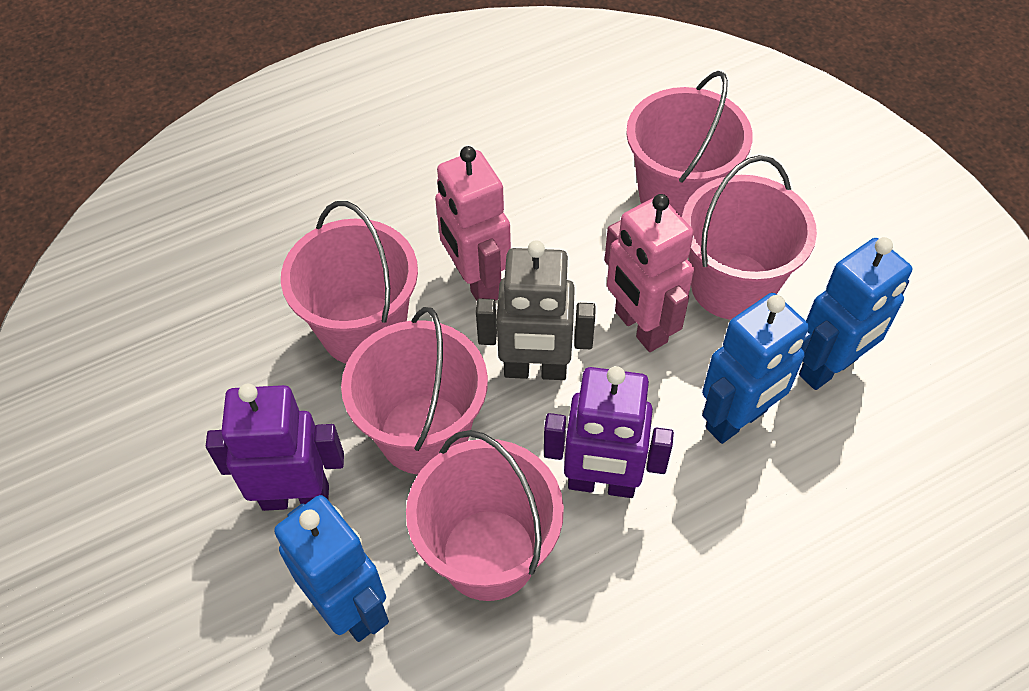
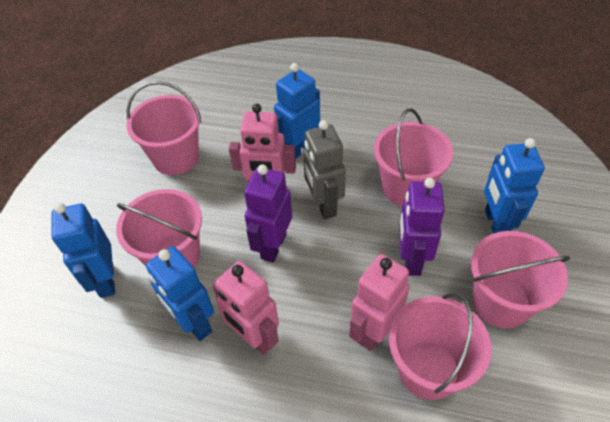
blue robot: 3 -> 4
pink robot: 2 -> 3

